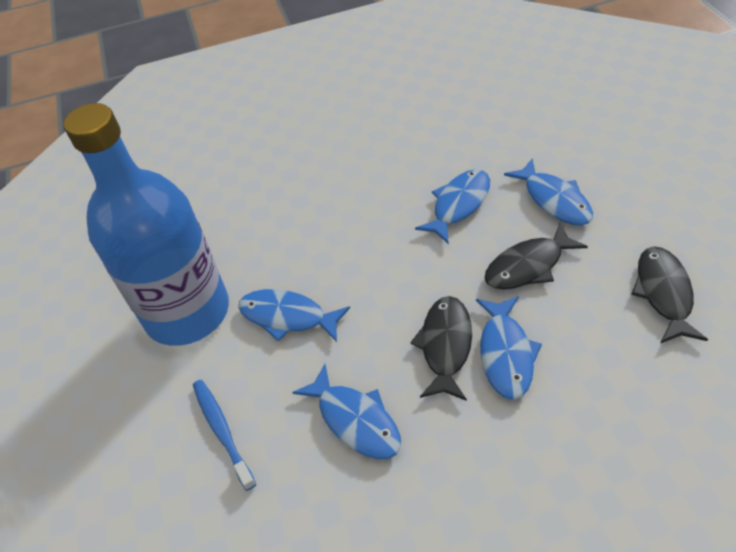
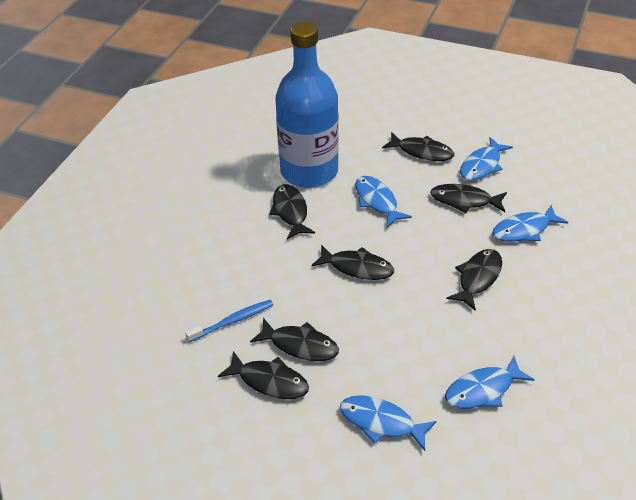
black fish: 3 -> 7

